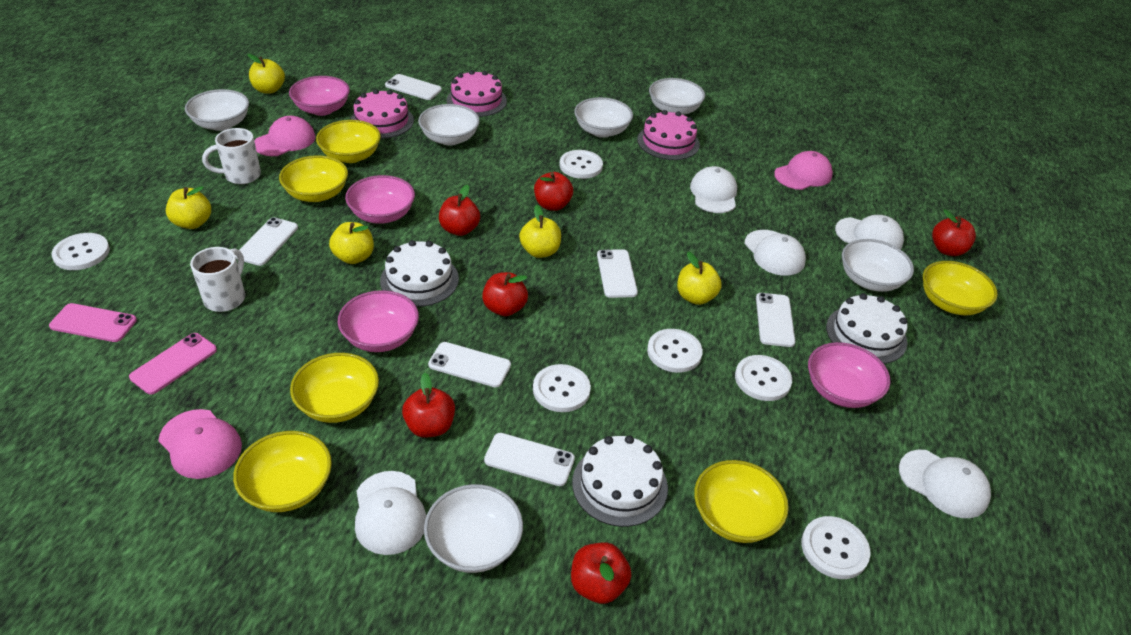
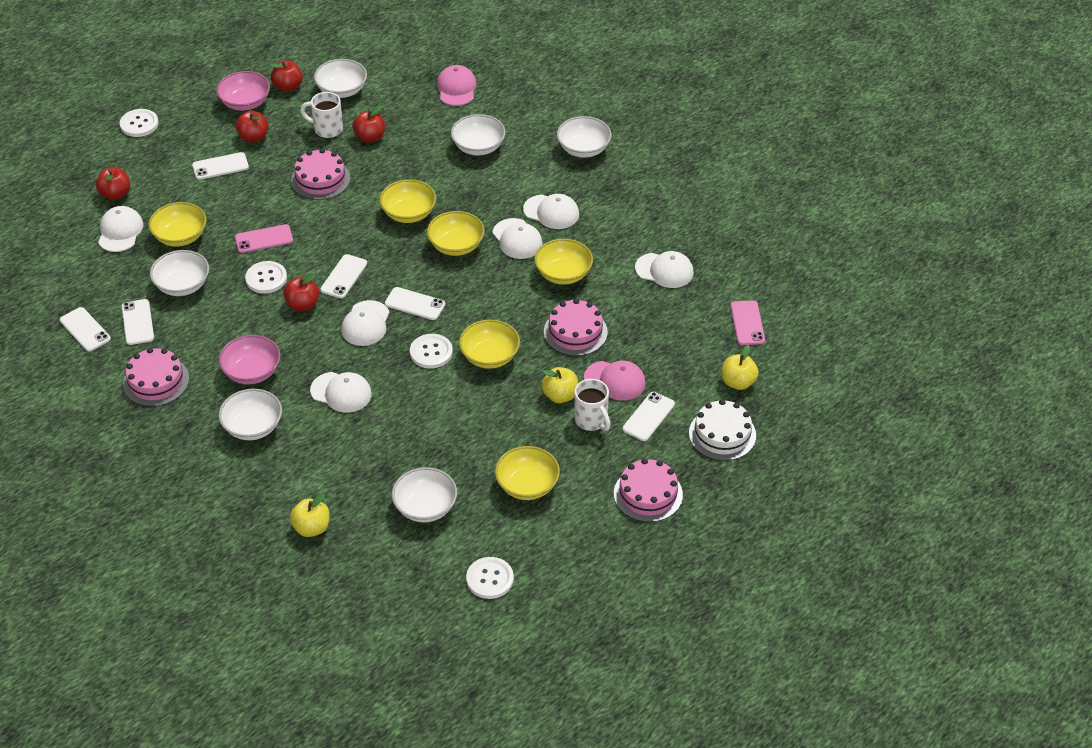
pink bowl: 4 -> 2
pink cake: 3 -> 4
pink cap: 3 -> 2
red apple: 6 -> 5
white button: 6 -> 4
white cake: 3 -> 1
white cap: 5 -> 6
yellow apple: 5 -> 3

